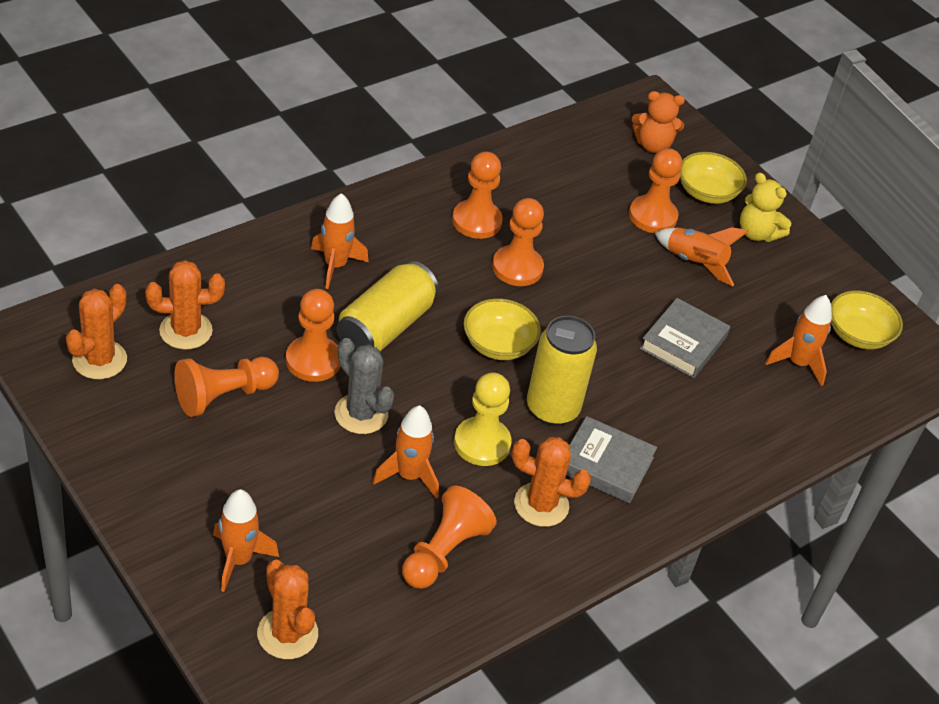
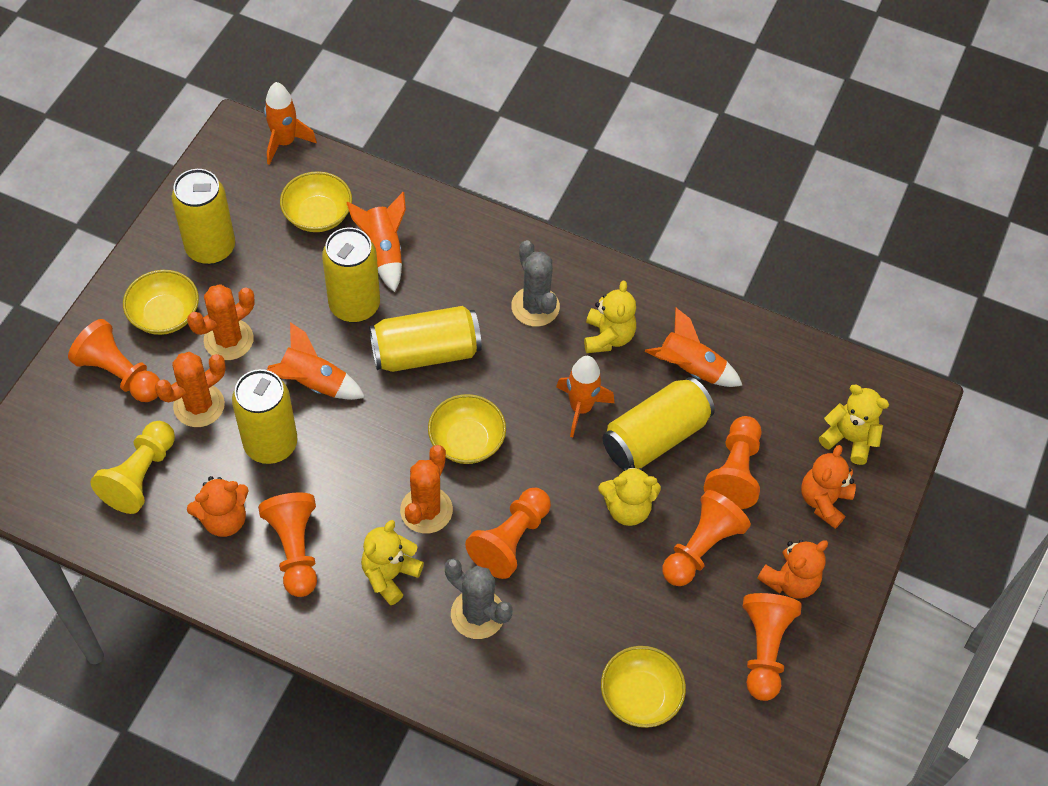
grey book: 2 -> 0
grey cactus: 1 -> 2
orange cactus: 4 -> 3
orange teddy bear: 1 -> 3
yellow bowl: 3 -> 4
yellow can: 2 -> 5
yellow teddy bear: 1 -> 4

